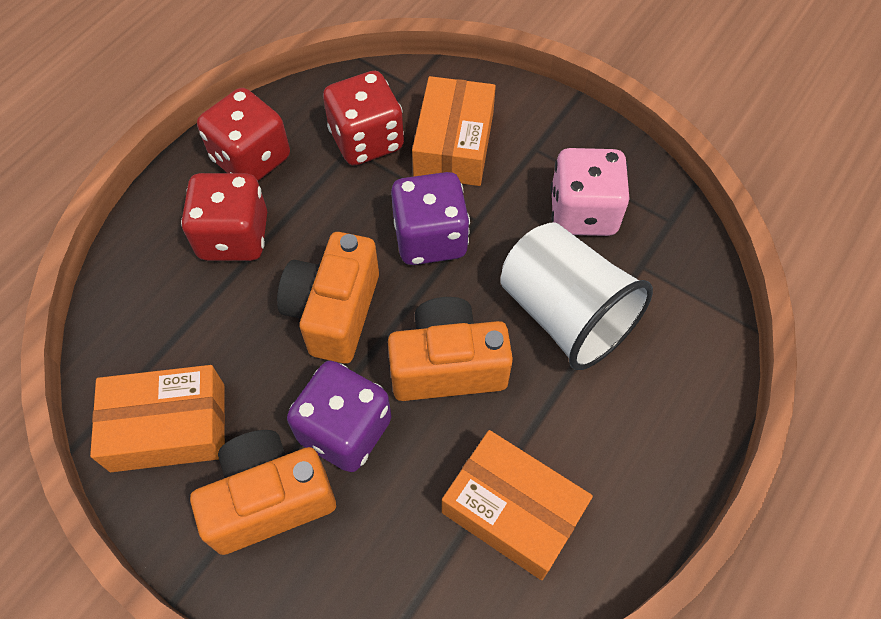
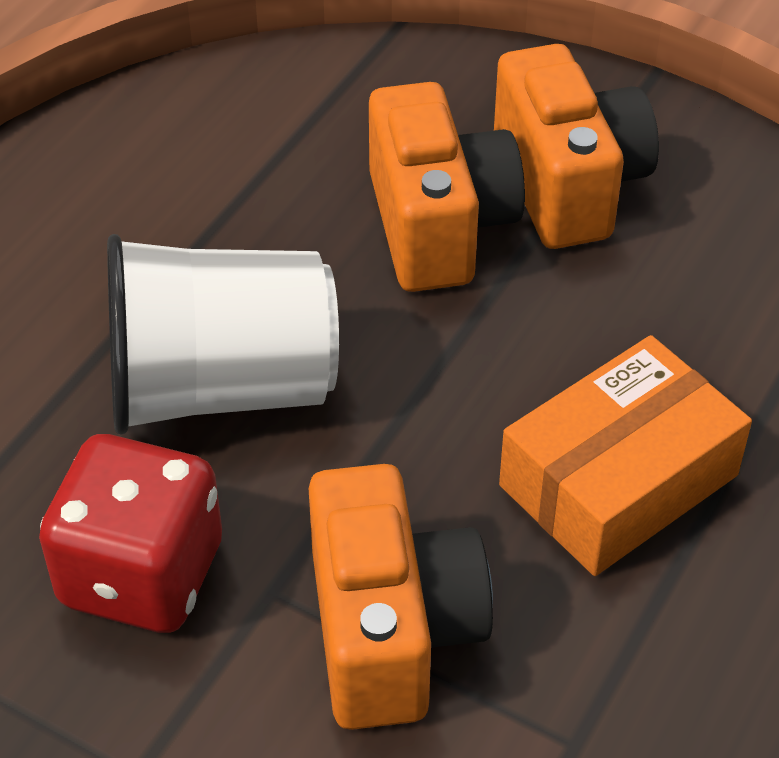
orange box: 3 -> 1
pink dice: 1 -> 0
purple dice: 2 -> 0
red dice: 3 -> 1

